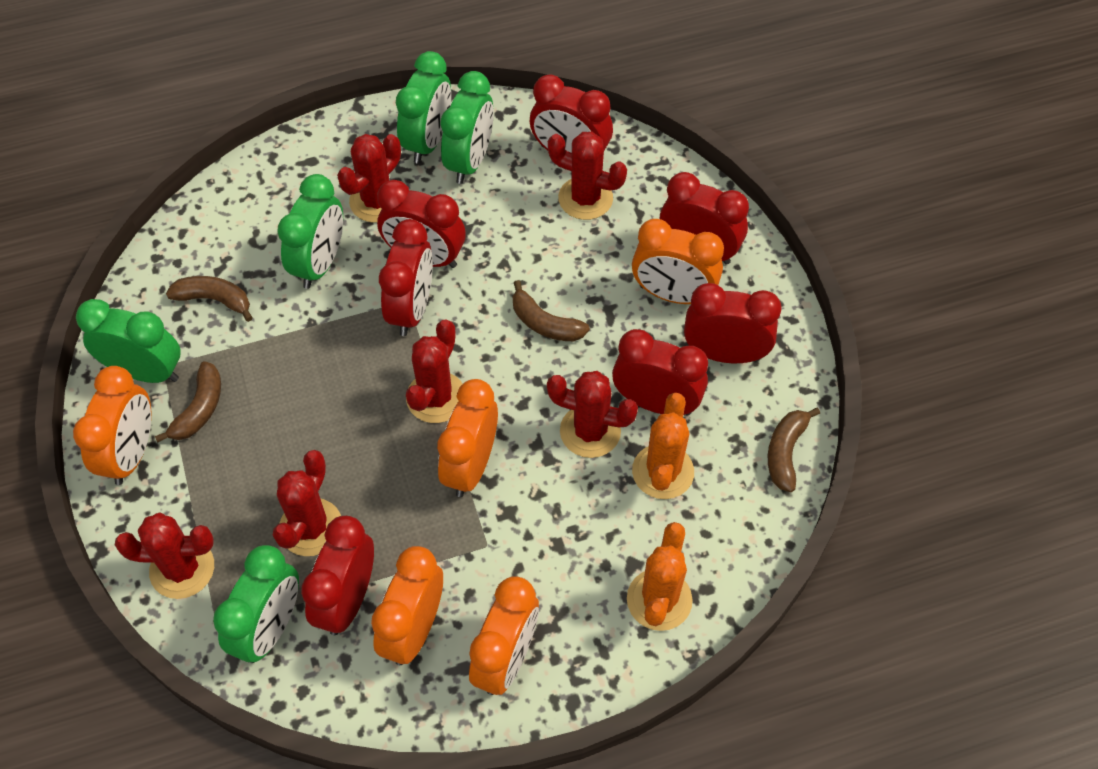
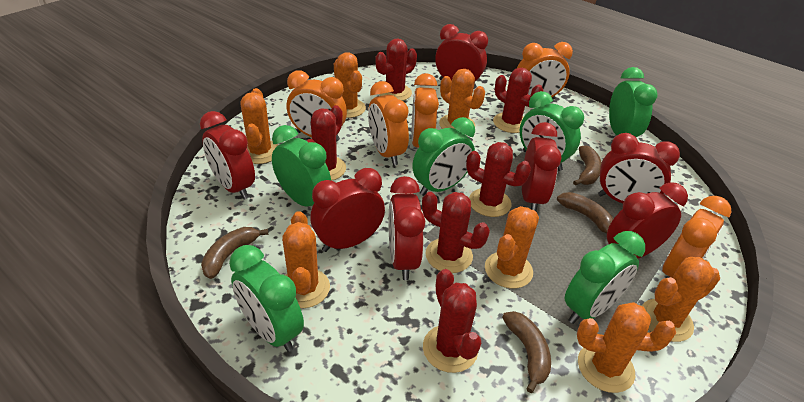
green clock: 5 -> 6
orange cactus: 2 -> 7

